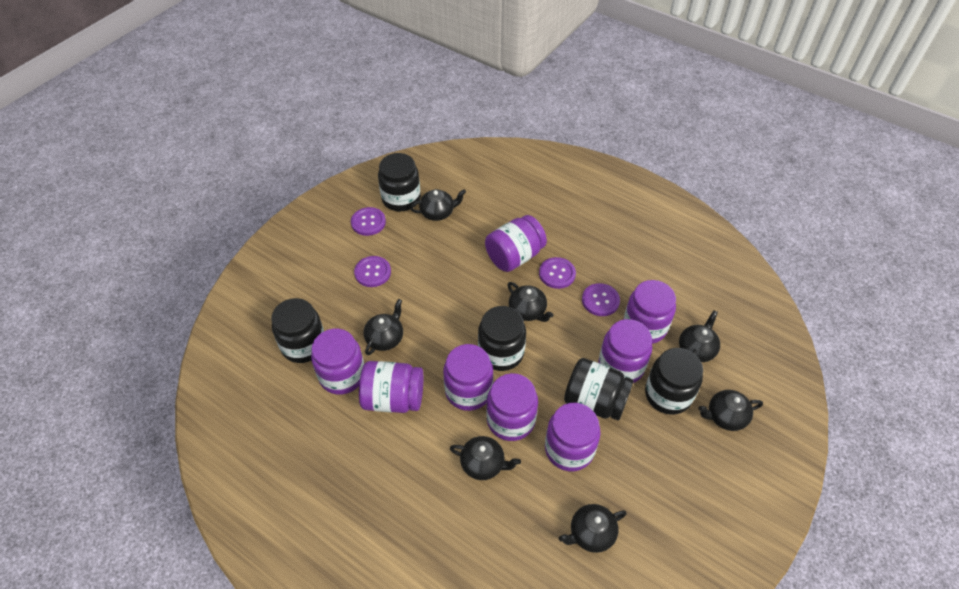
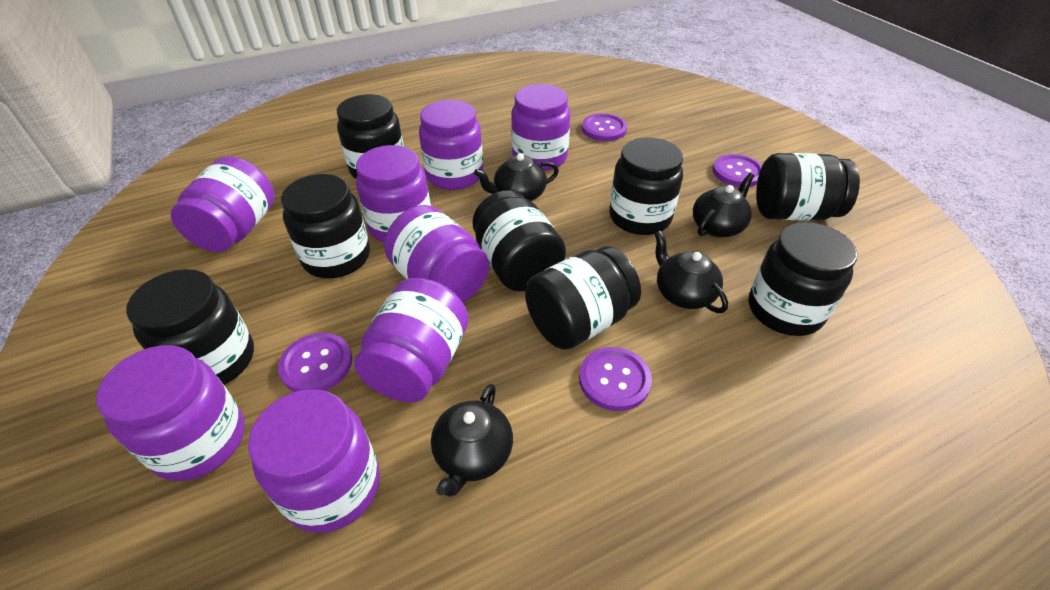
black jar: 5 -> 8
black teapot: 7 -> 4

